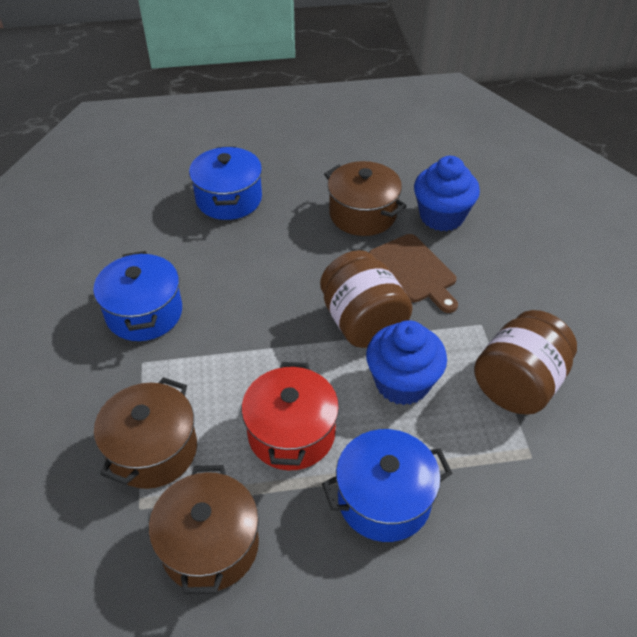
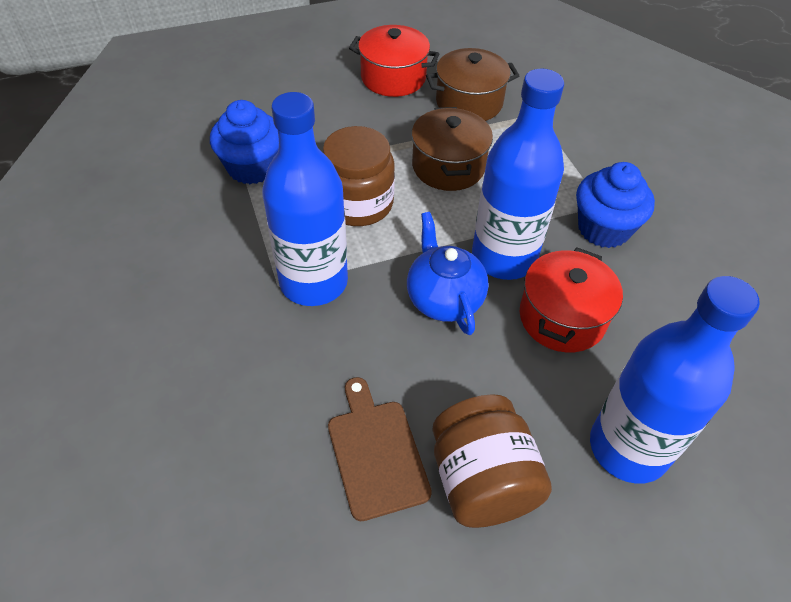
blue bottle: 0 -> 3
blue pot: 3 -> 0
blue teapot: 0 -> 1
brown pot: 3 -> 2
red pot: 1 -> 2

